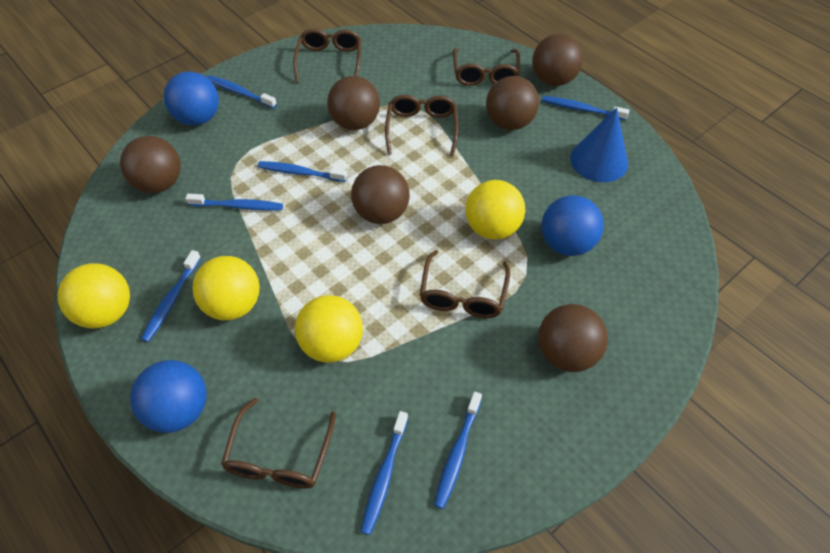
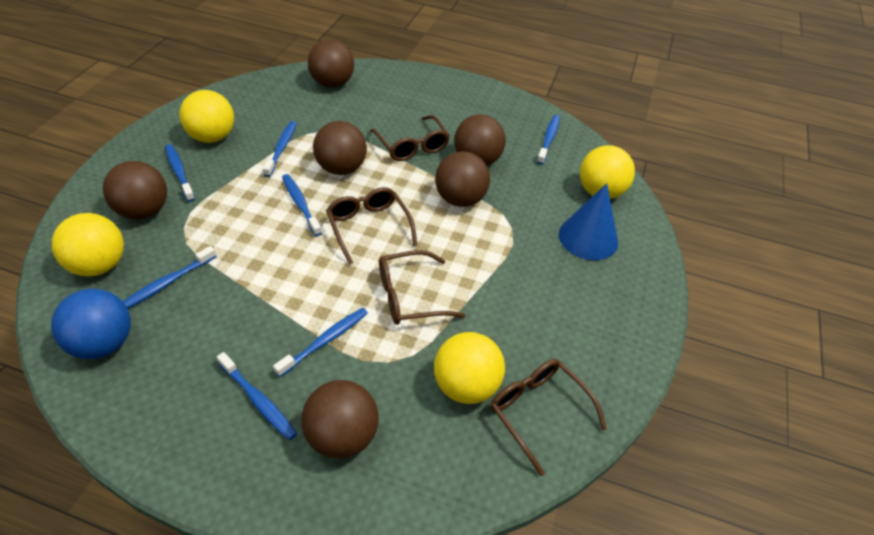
blue ball: 3 -> 1
brown glasses: 5 -> 4

